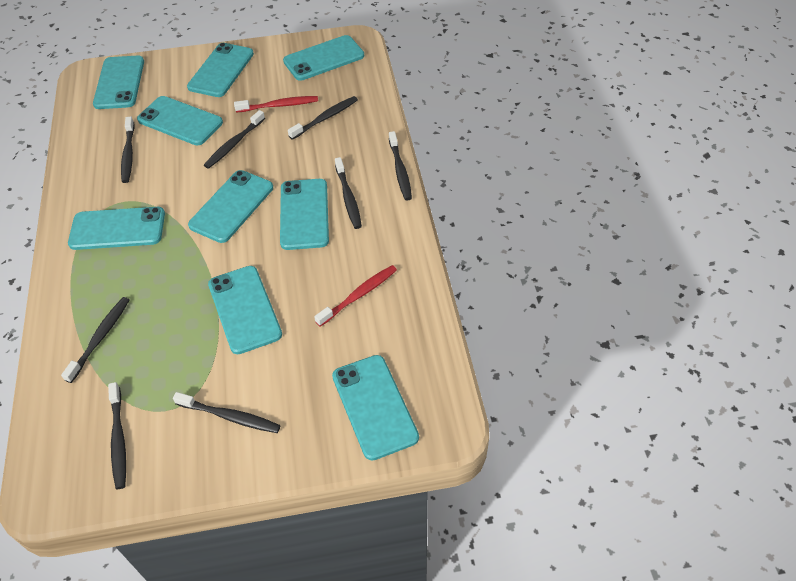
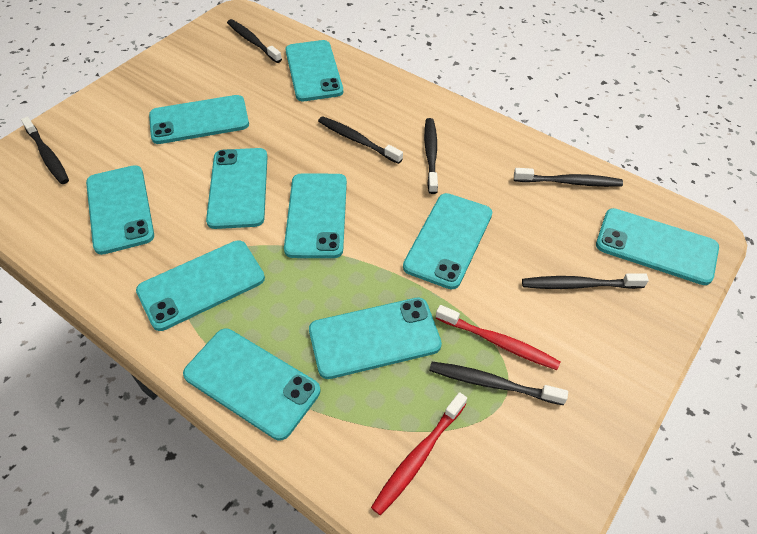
black toothbrush: 8 -> 7
turquoise phone: 9 -> 10

